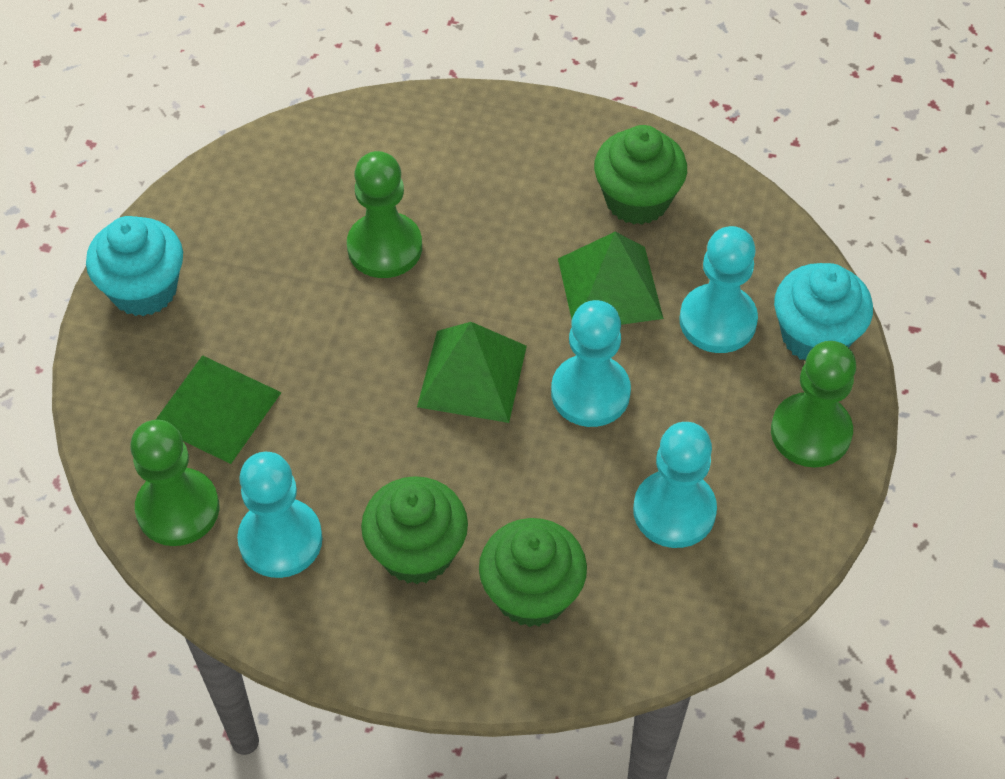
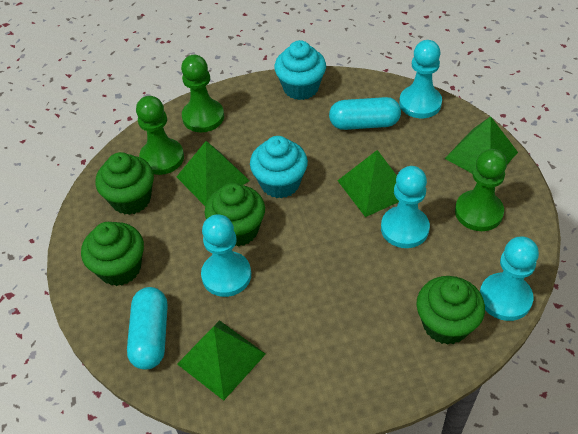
green cupcake: 3 -> 4
green pyramid: 3 -> 4
turquoise capsule: 0 -> 2

